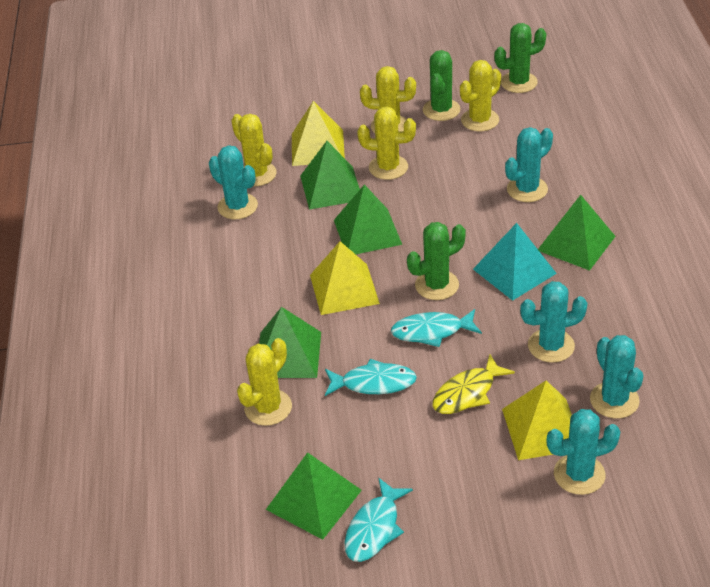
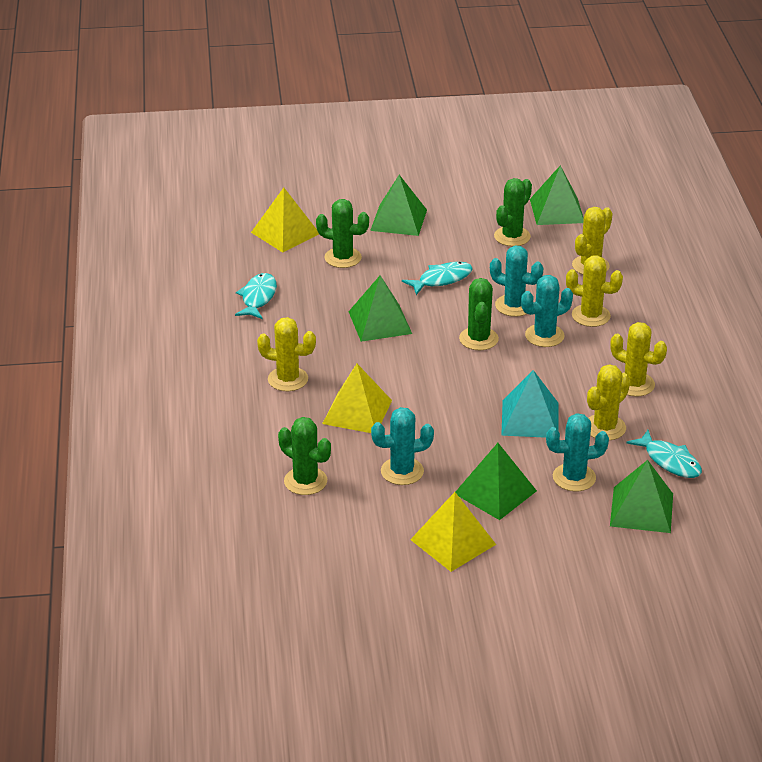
green cactus: 3 -> 4
turquoise cactus: 5 -> 4
yellow fish: 1 -> 0

